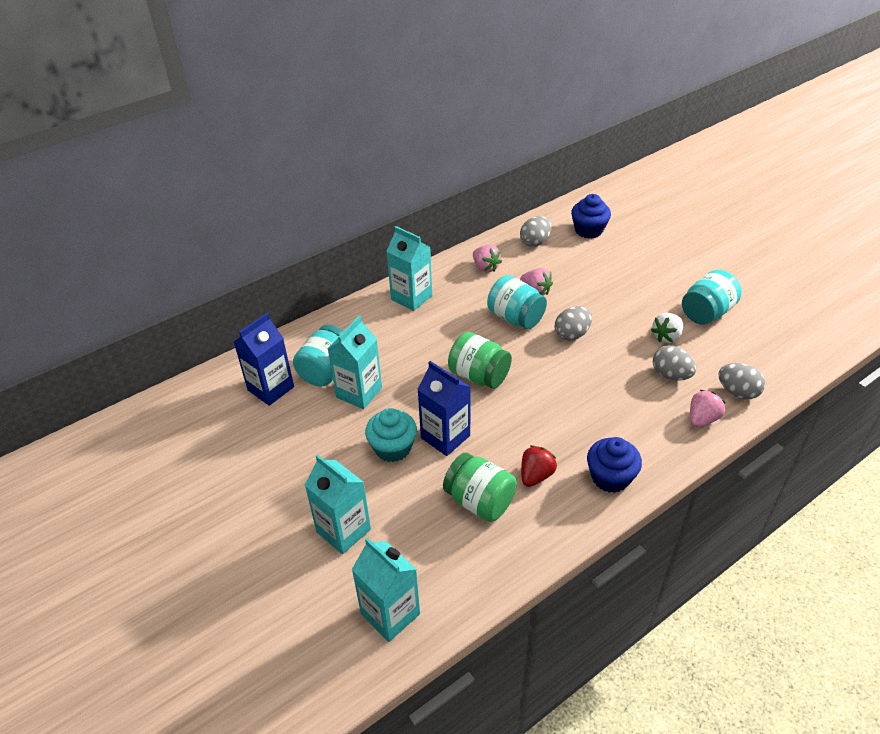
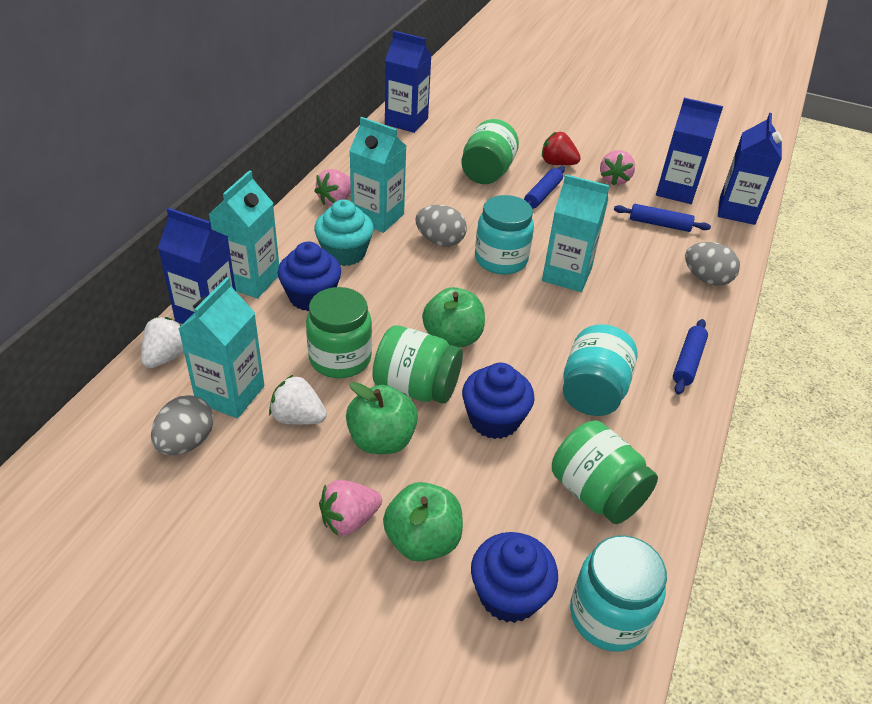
blue carton: 2 -> 4
blue cupcake: 2 -> 3
blue rolling pin: 0 -> 3
green apple: 0 -> 3
green jar: 2 -> 4
grey egg: 4 -> 3
white strawberry: 1 -> 2

